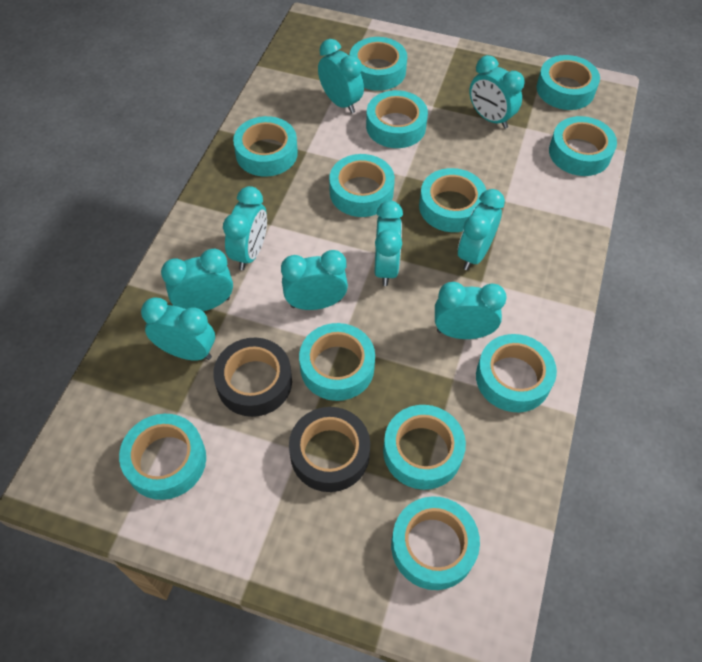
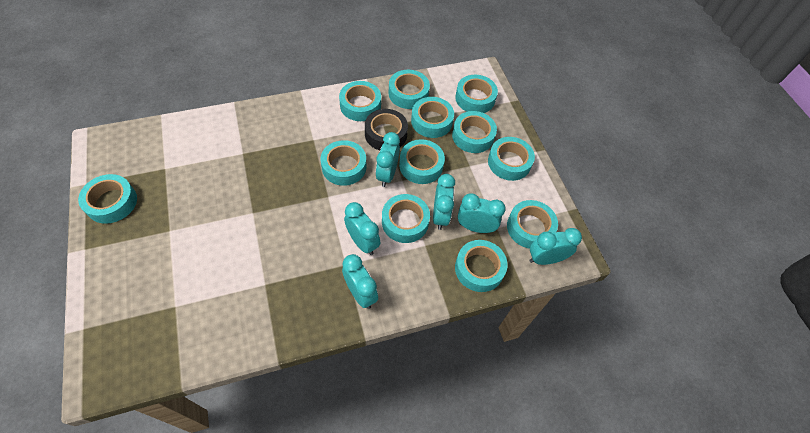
black tape: 2 -> 1
turquoise clock: 9 -> 6

